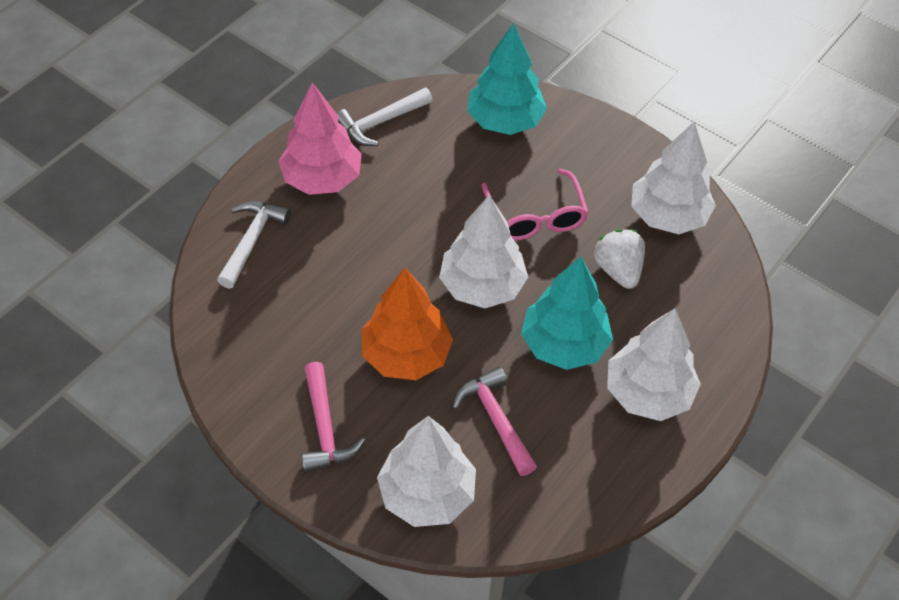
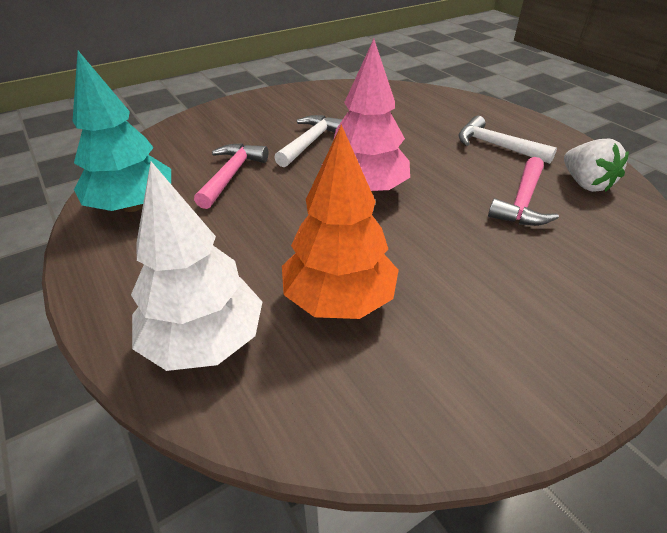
pink glasses: 1 -> 0
turquoise tree: 2 -> 1
white tree: 4 -> 1

